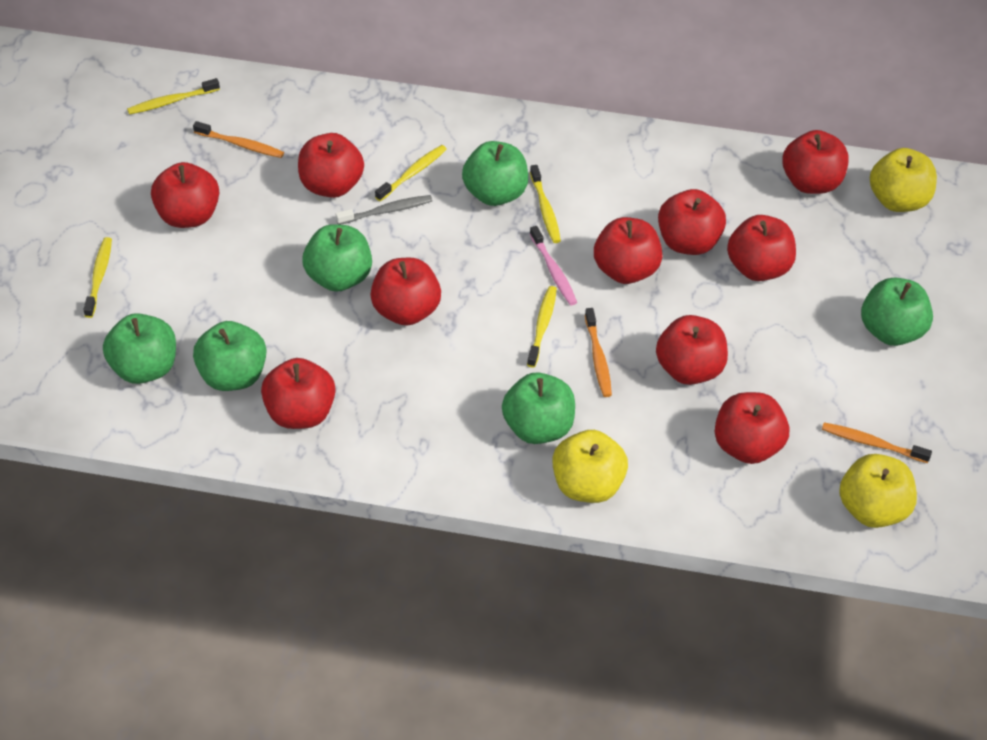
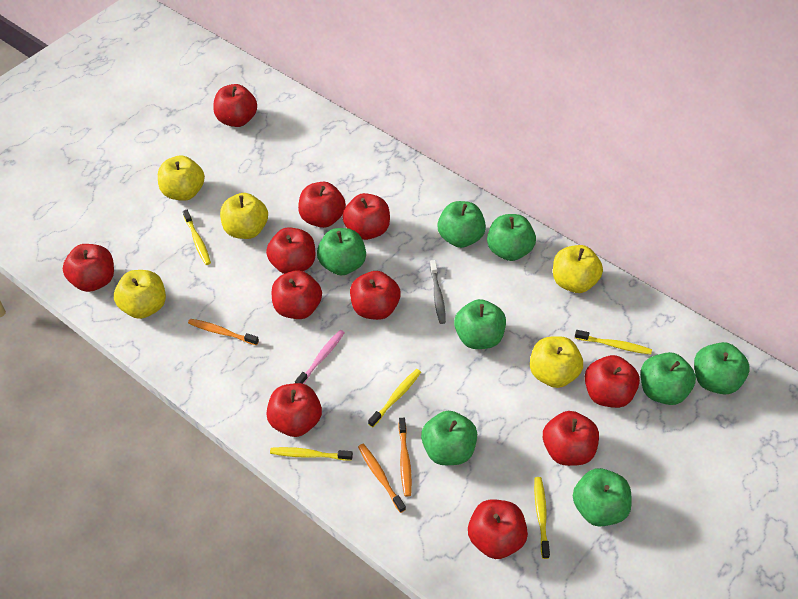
green apple: 6 -> 8
red apple: 10 -> 11
yellow apple: 3 -> 5

